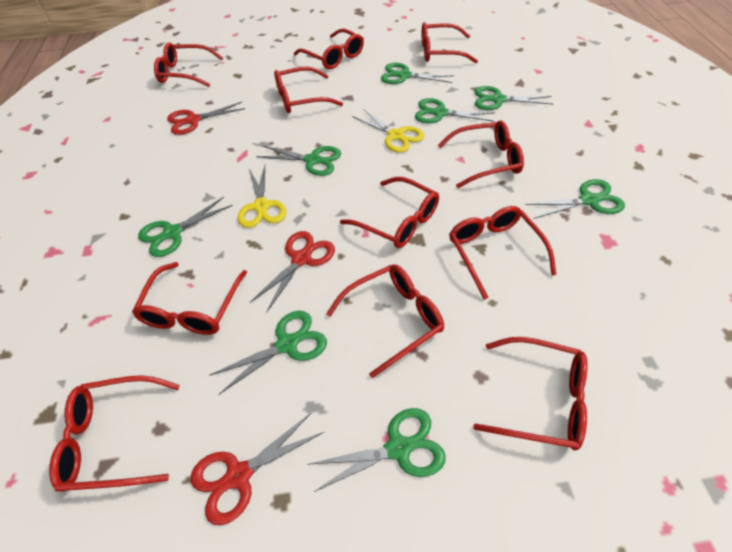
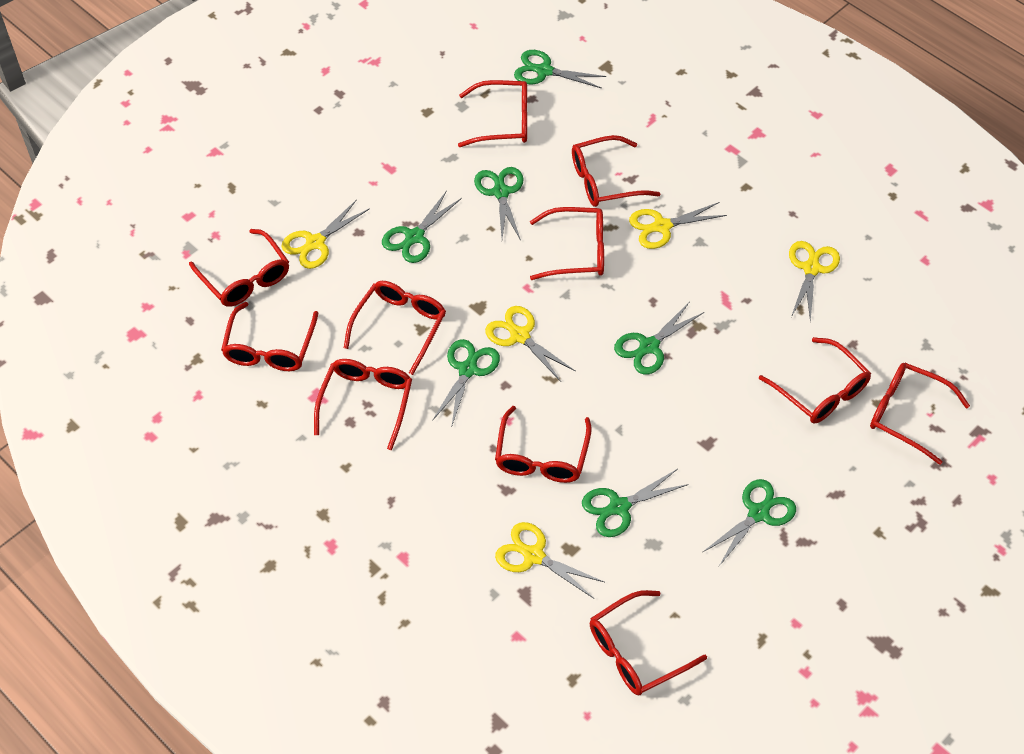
green scissors: 8 -> 7
red scissors: 3 -> 0
yellow scissors: 2 -> 5

